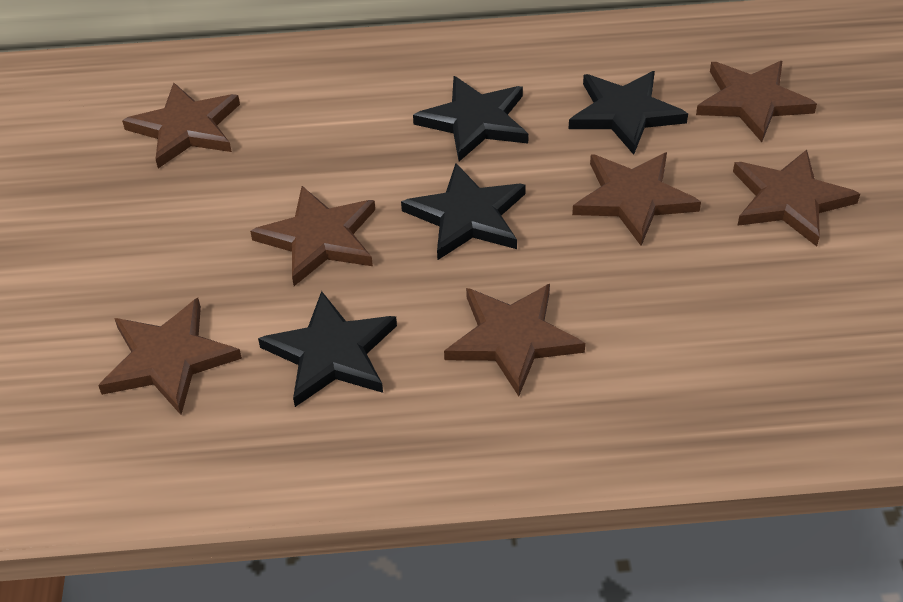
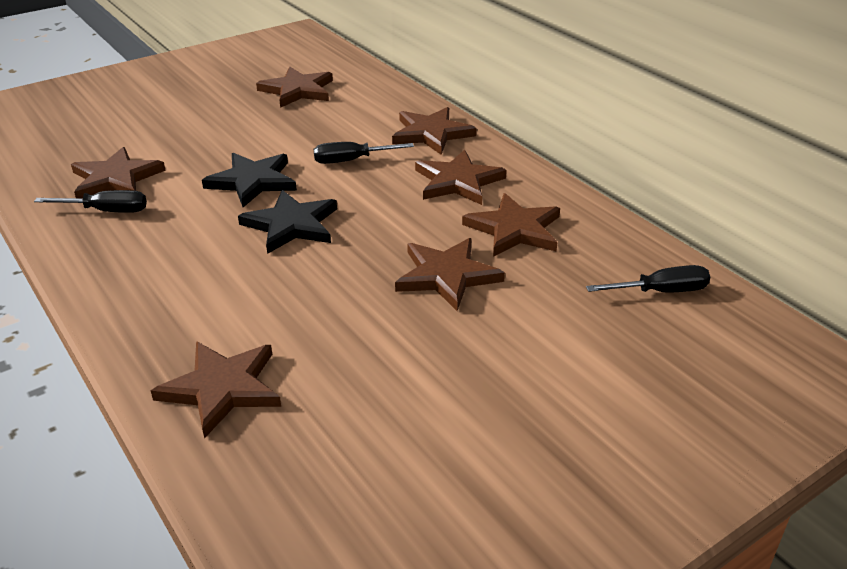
black screwdriver: 0 -> 3
black star: 4 -> 2

